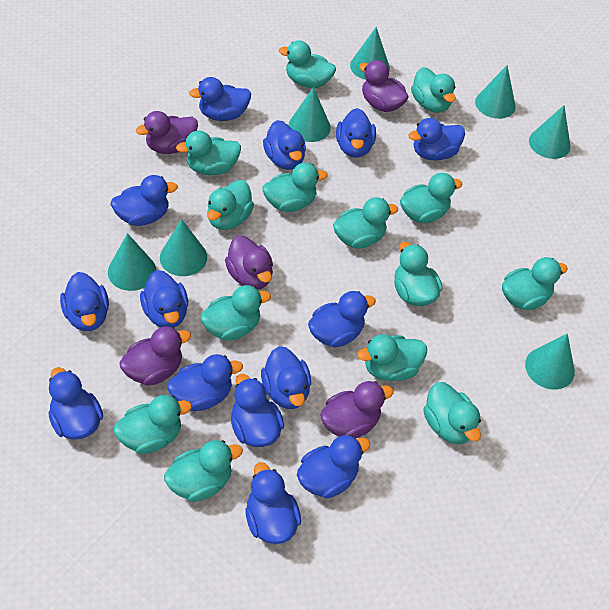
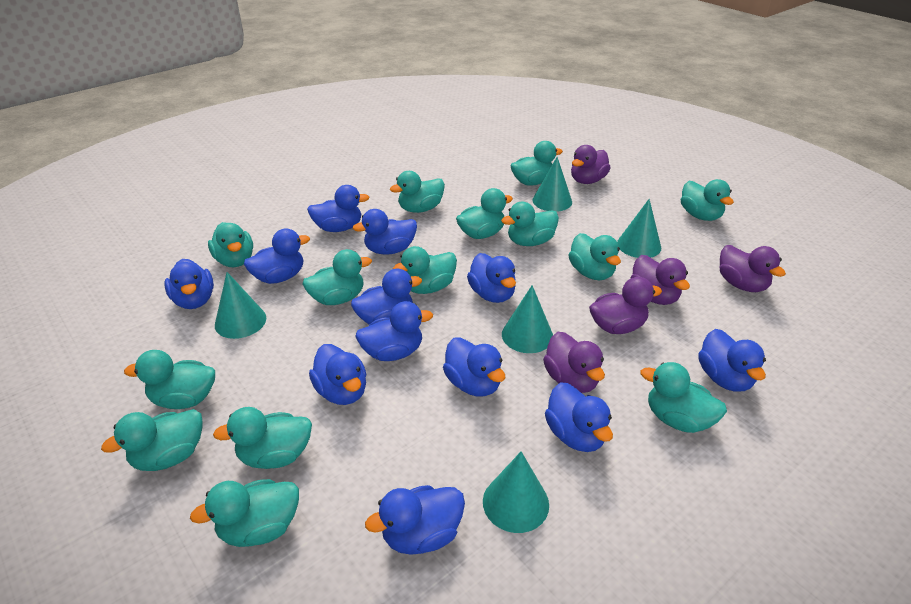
blue duck: 14 -> 12
turquoise cone: 7 -> 5

